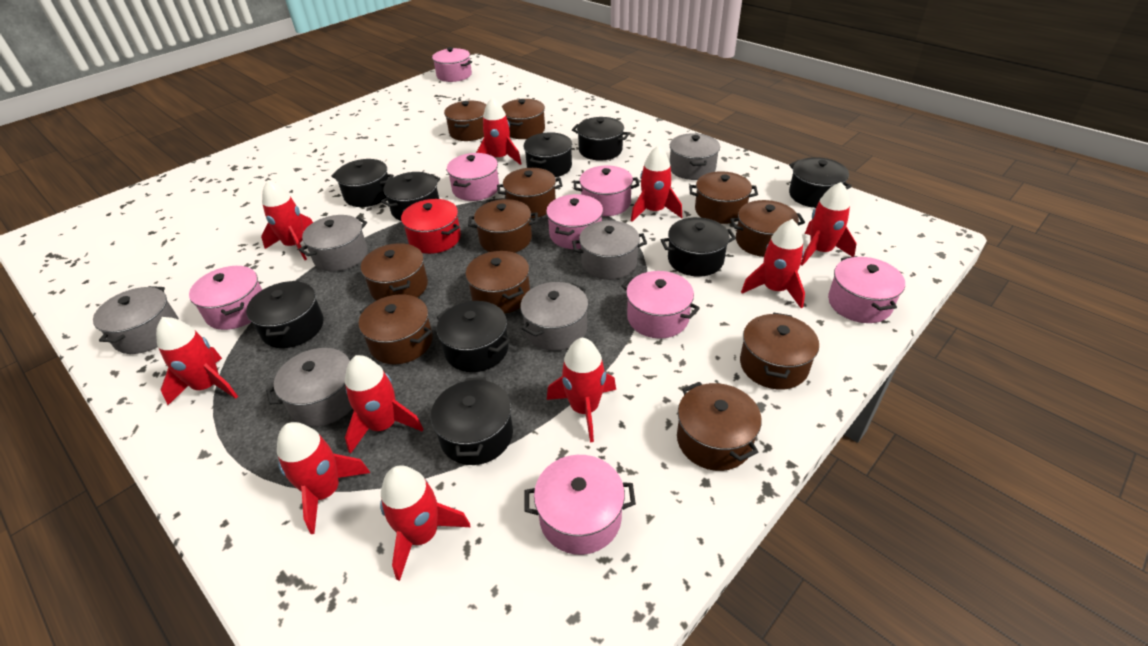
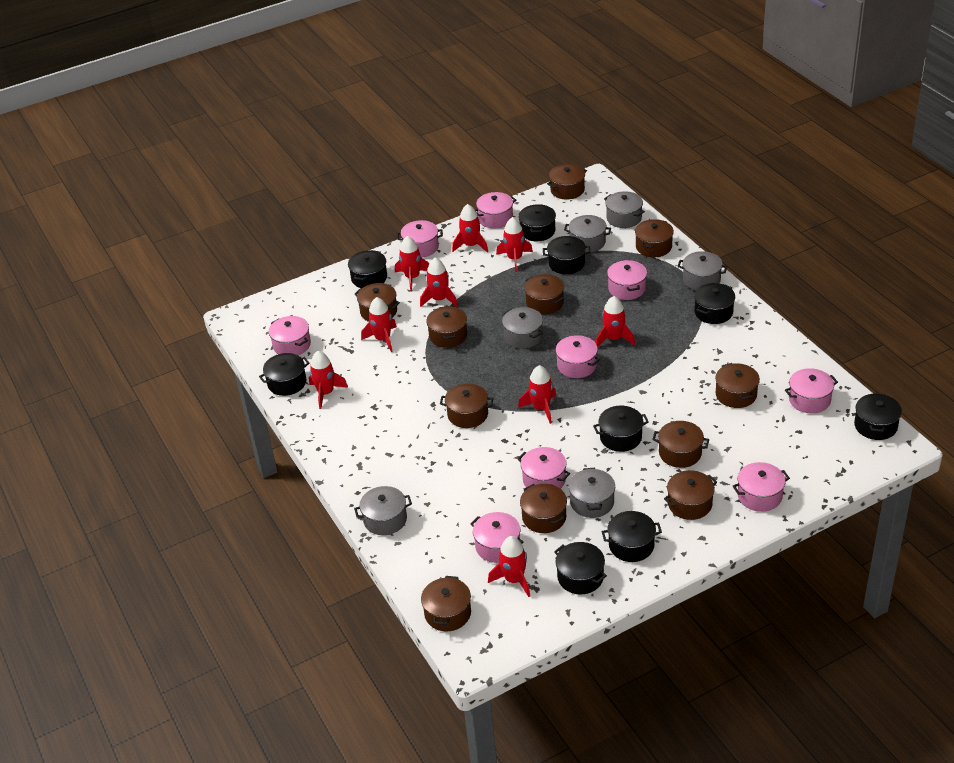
pink pot: 8 -> 9
red pot: 1 -> 0
red rocket: 10 -> 9

